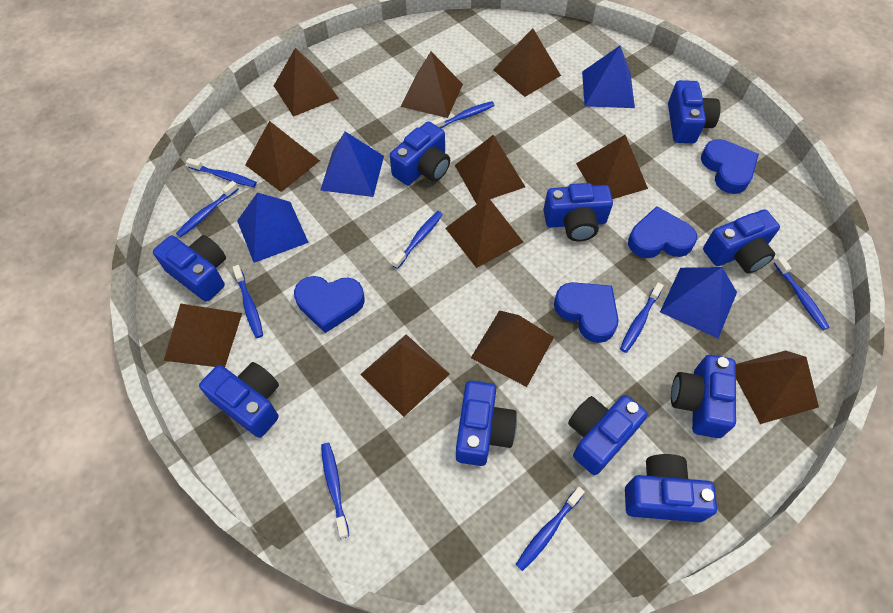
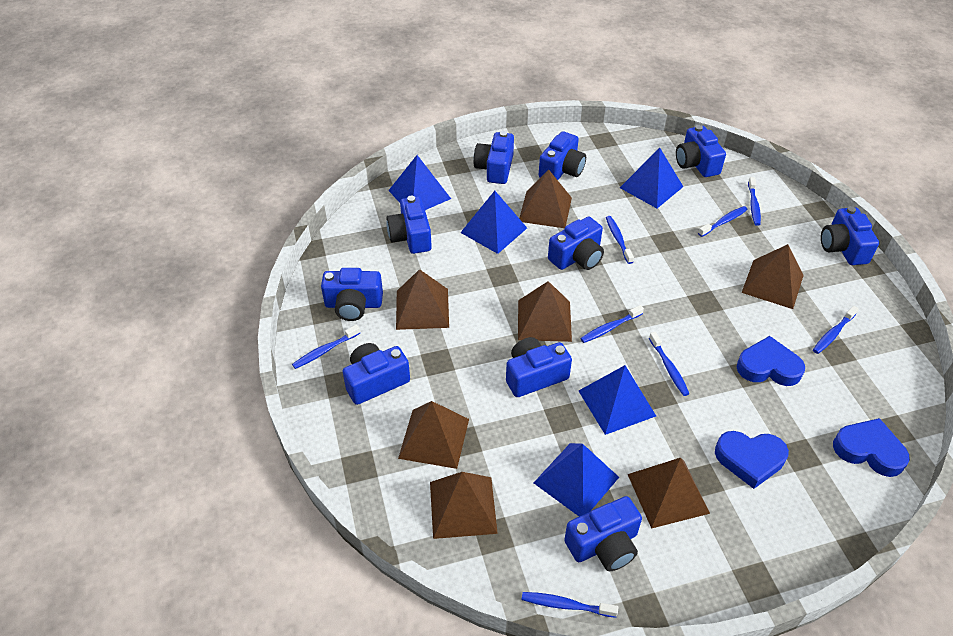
blue heart: 4 -> 3
blue pyramid: 4 -> 5
blue toothbrush: 9 -> 8
brown pyramid: 11 -> 7

